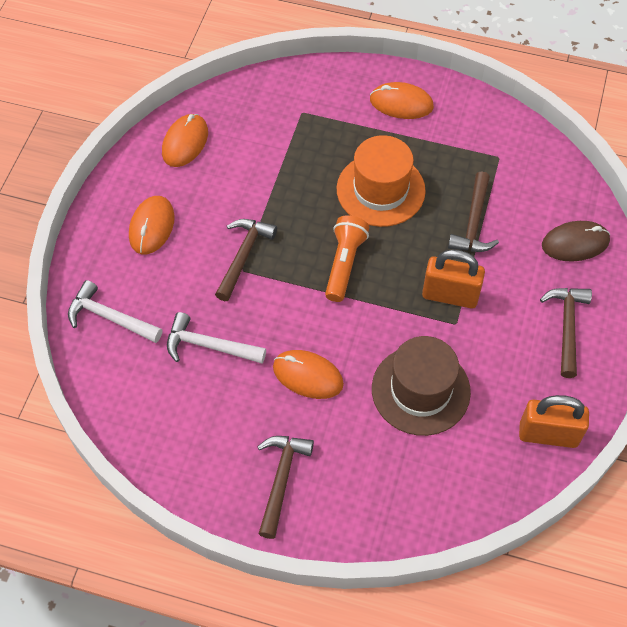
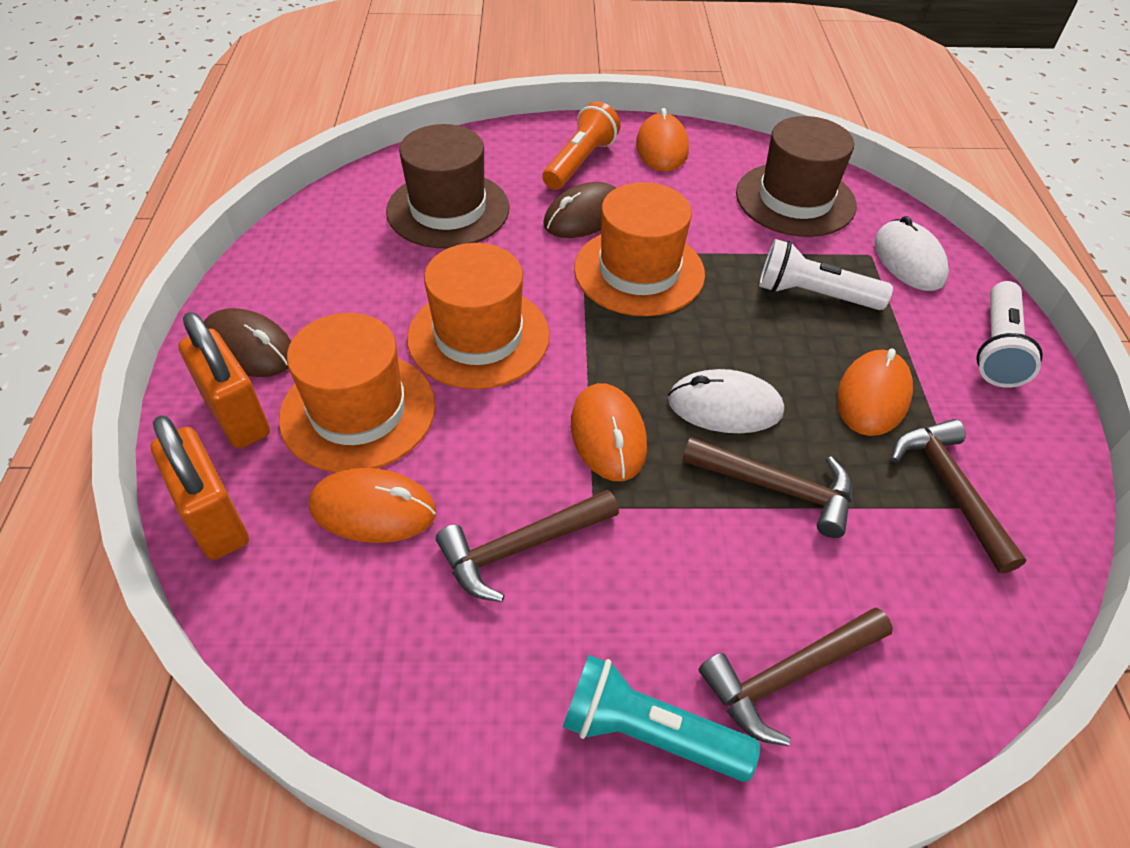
brown hat: 1 -> 2
brown mouse: 1 -> 2
orange hat: 1 -> 3
turquoise flashlight: 0 -> 1
white flashlight: 0 -> 2
white hammer: 2 -> 0
white mouse: 0 -> 2

